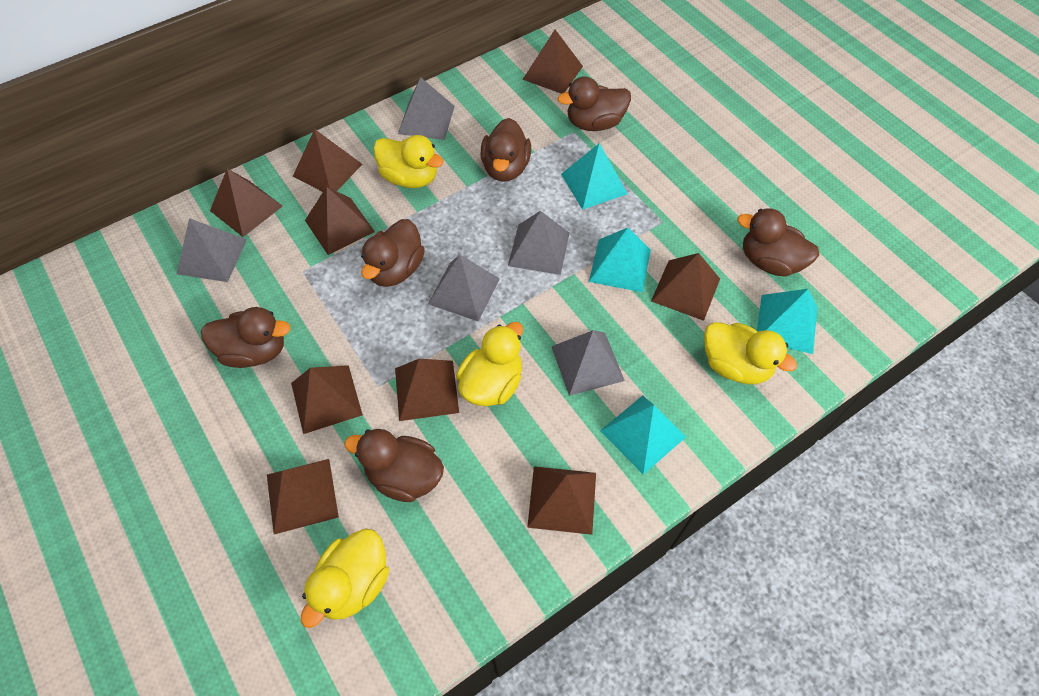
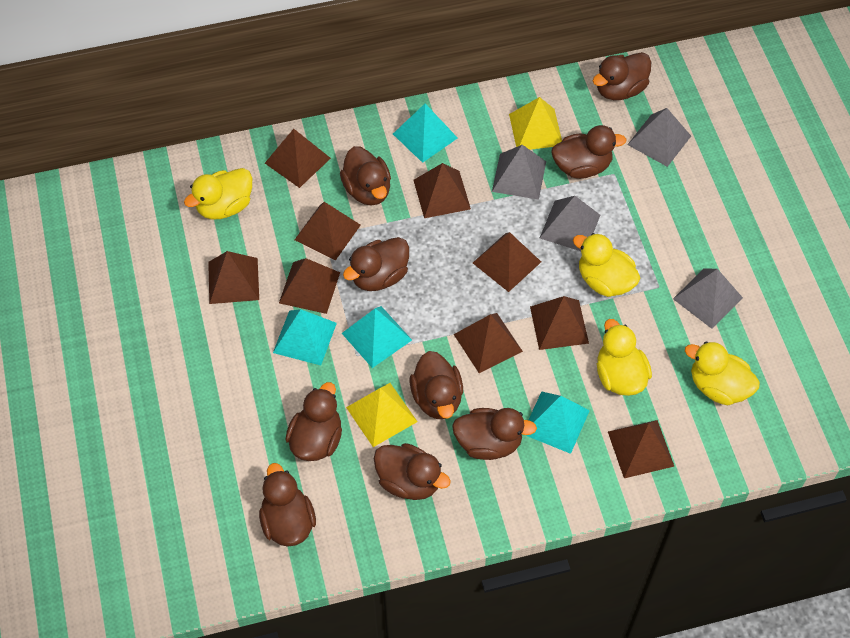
brown duck: 6 -> 9
grey pyramid: 5 -> 4
yellow pyramid: 0 -> 2

